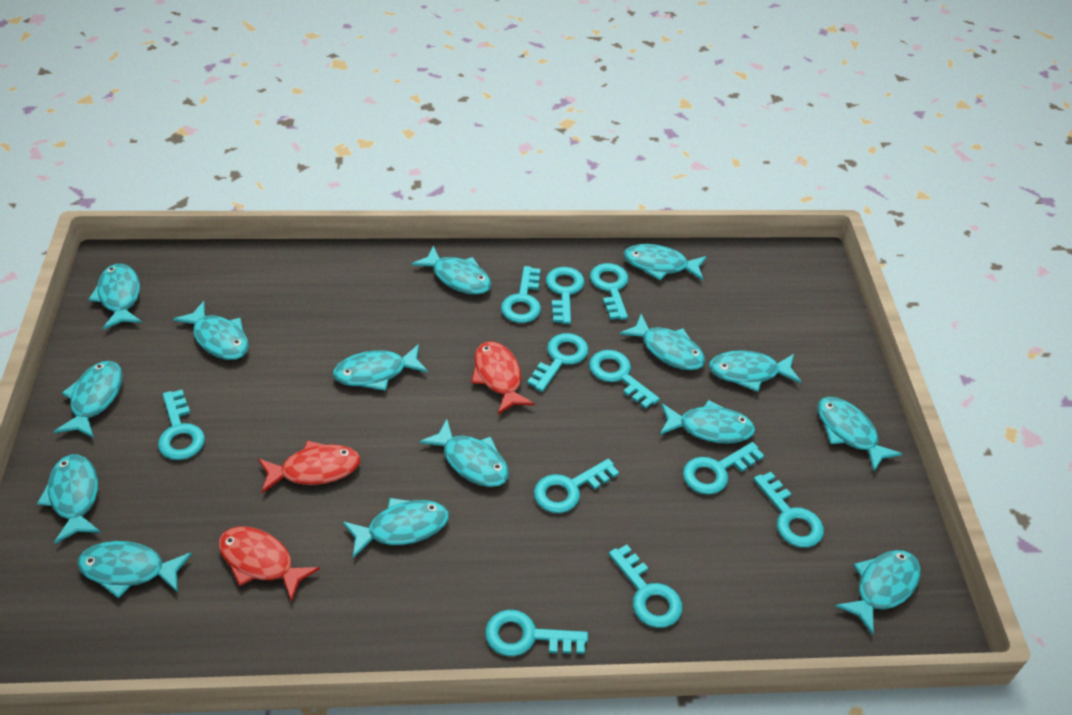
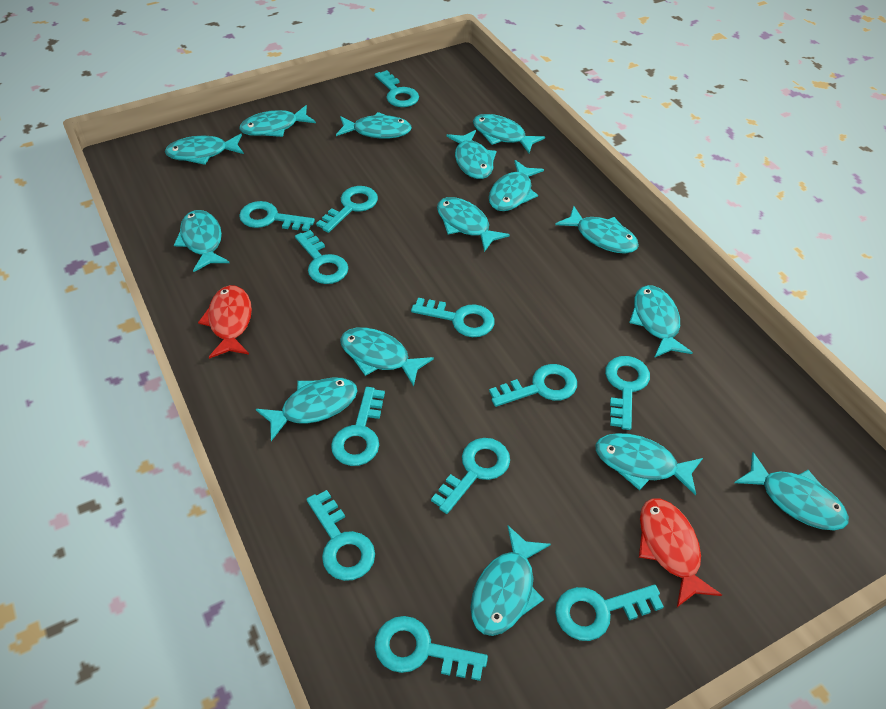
red fish: 3 -> 2
turquoise key: 11 -> 12

